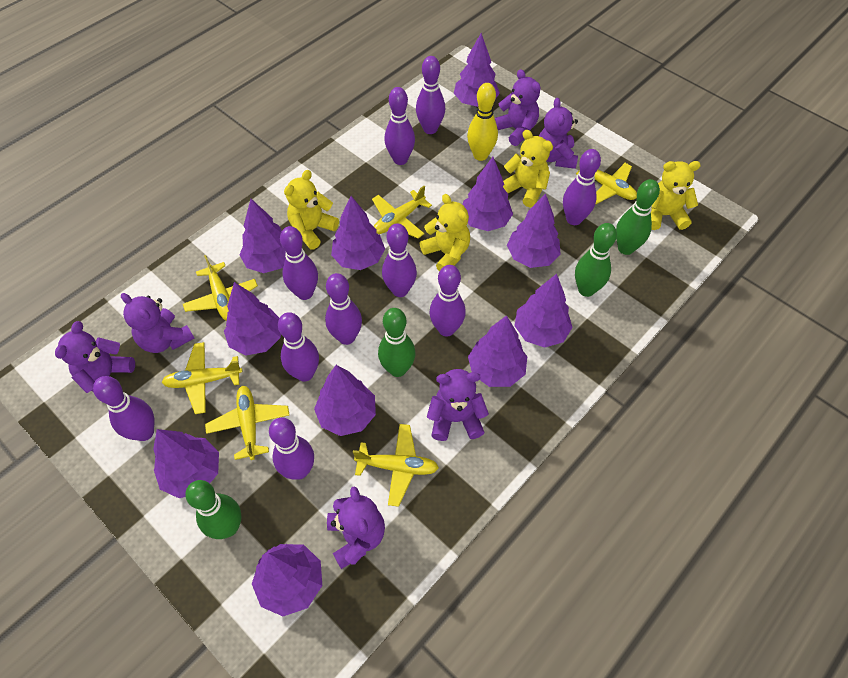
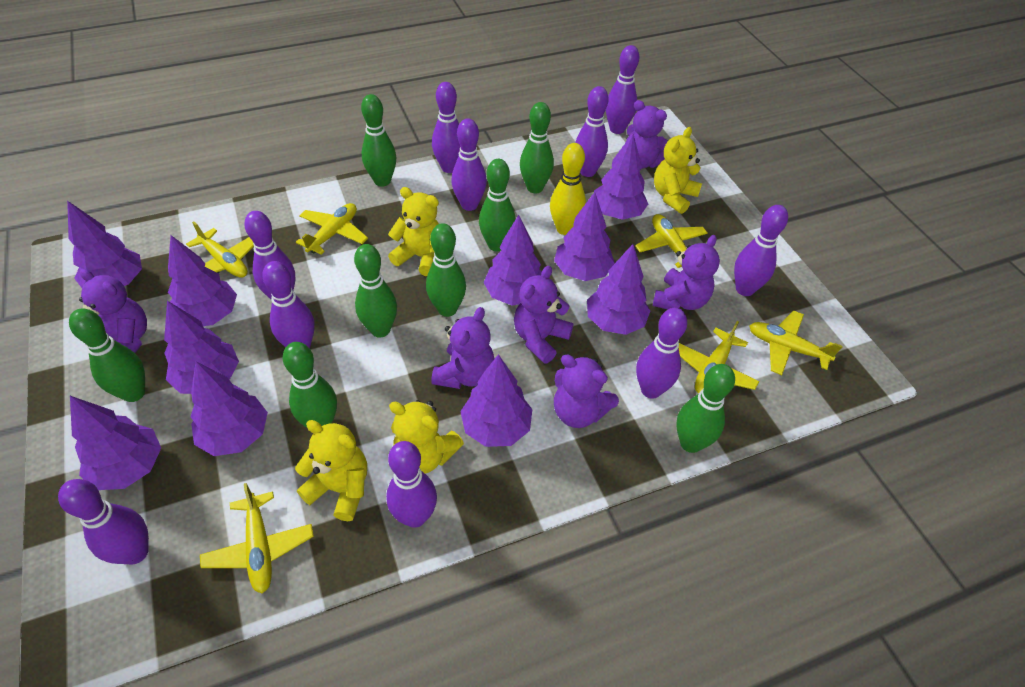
green bowling pin: 4 -> 8
purple tree: 11 -> 10

